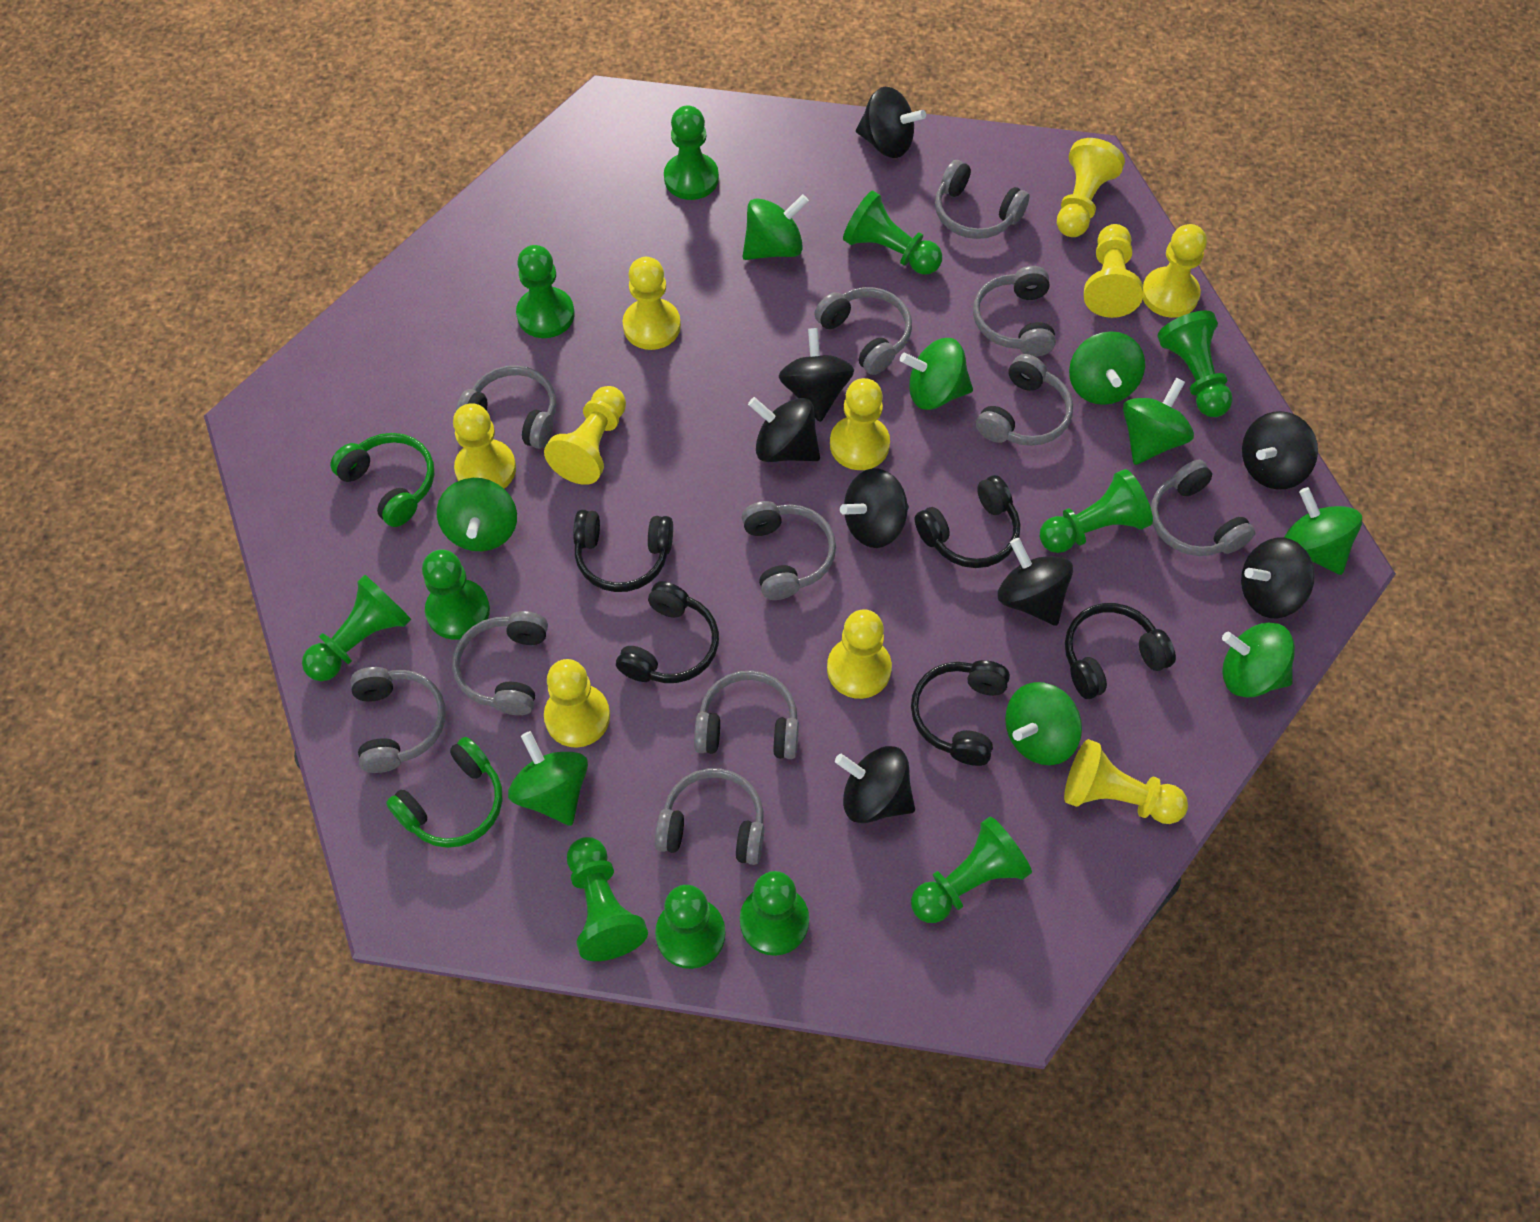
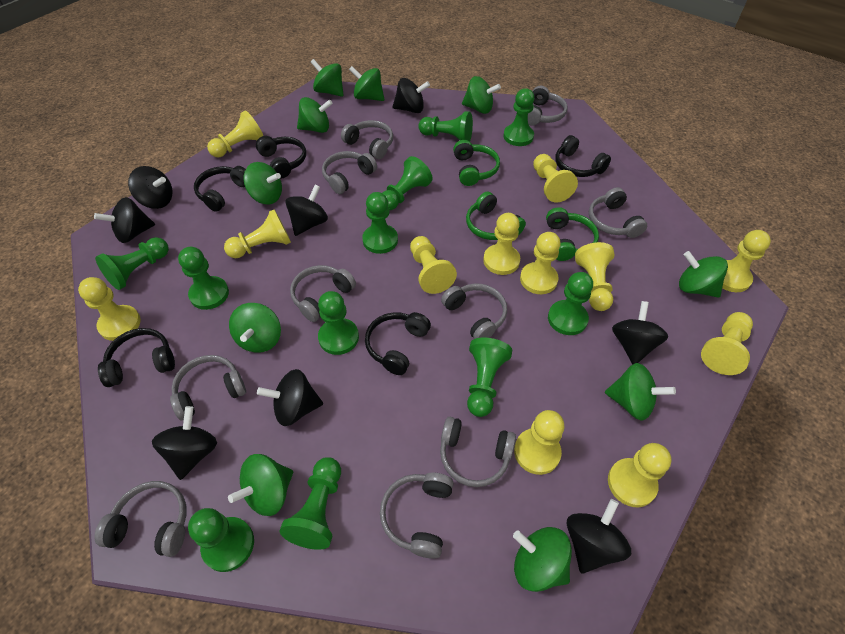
green headphones: 2 -> 3
green spinning top: 9 -> 10
grey headphones: 11 -> 10
yellow pawn: 10 -> 12

